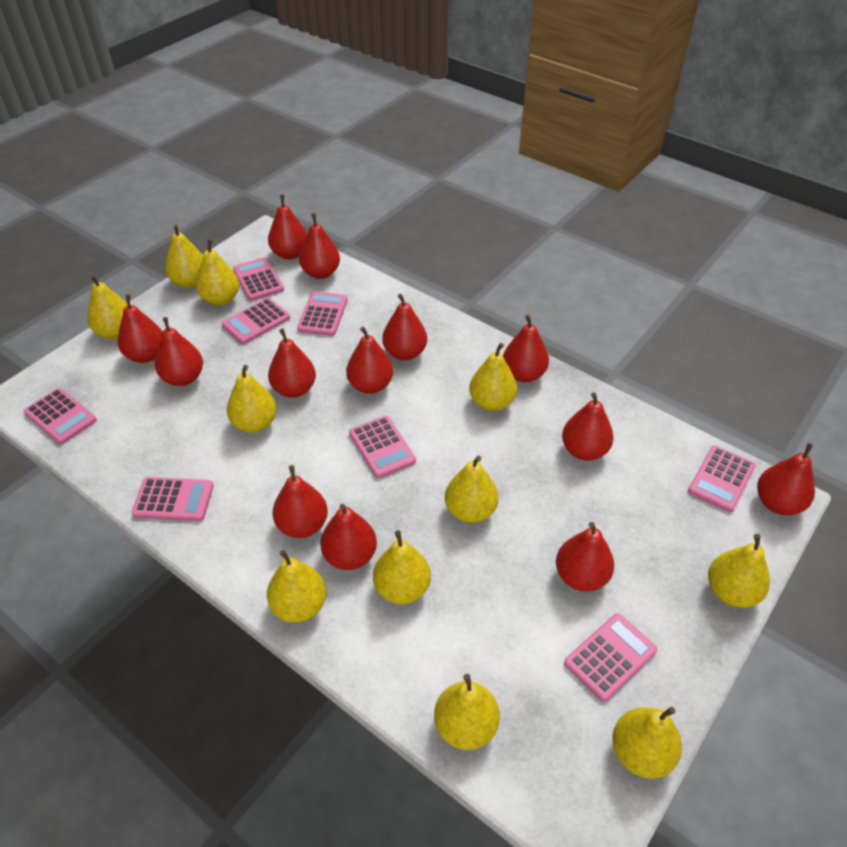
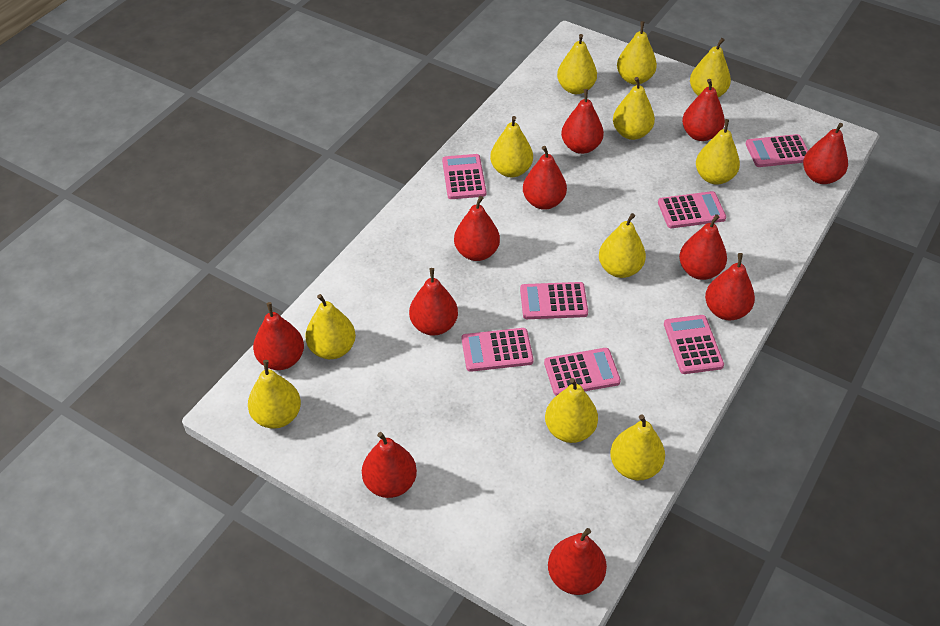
pink calculator: 8 -> 7
red pear: 13 -> 11

